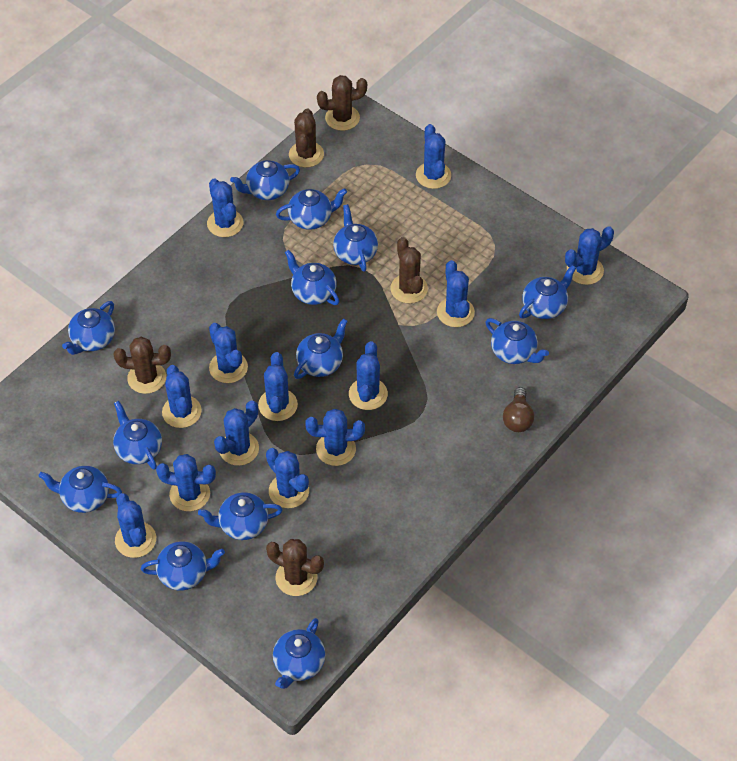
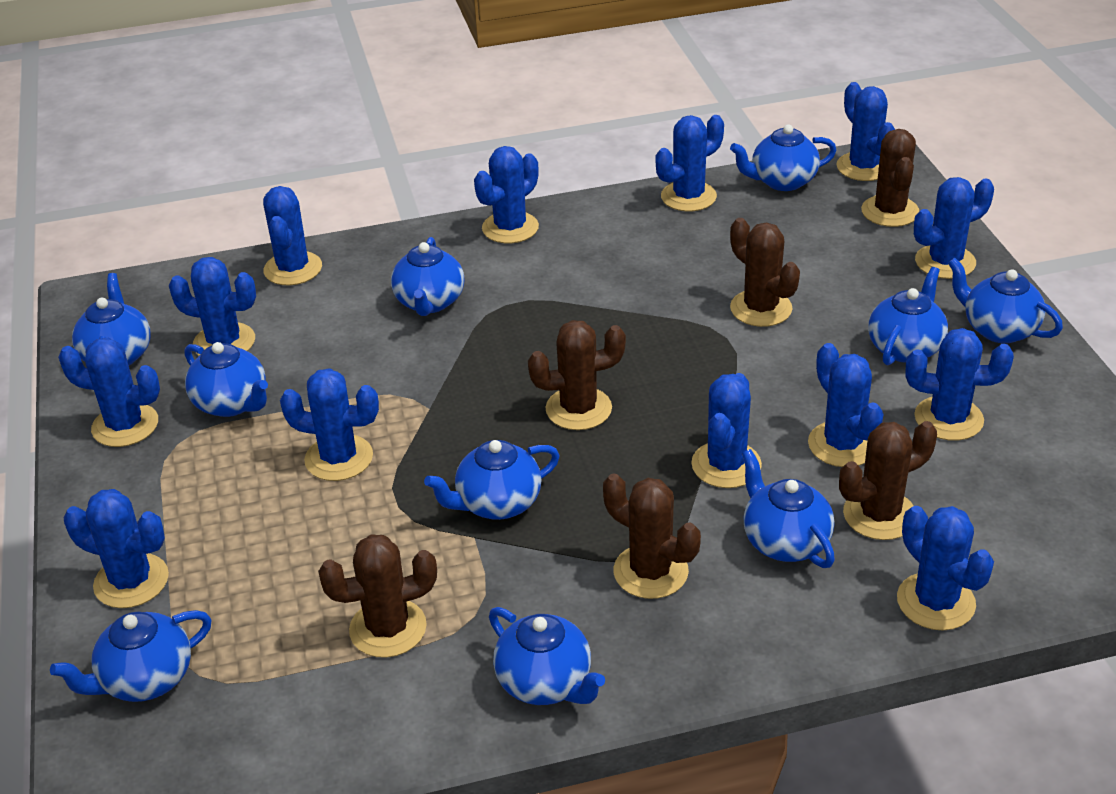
blue teapot: 13 -> 10
brown cactus: 5 -> 6
brown light bulb: 1 -> 0

